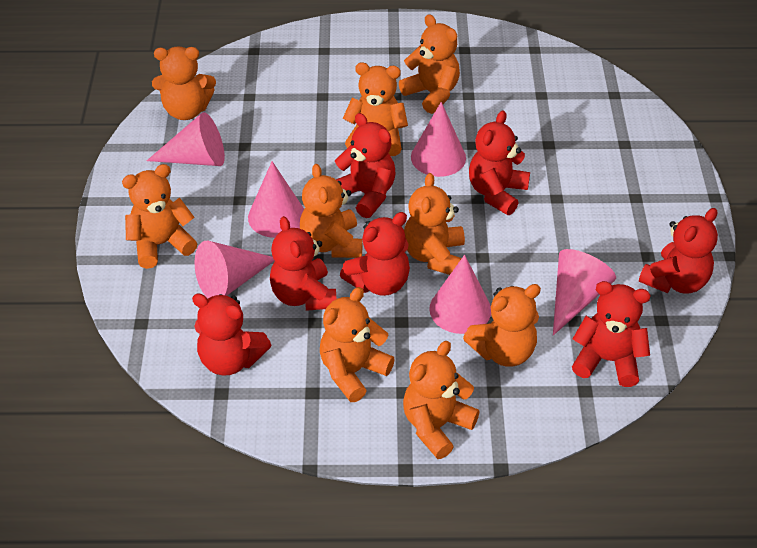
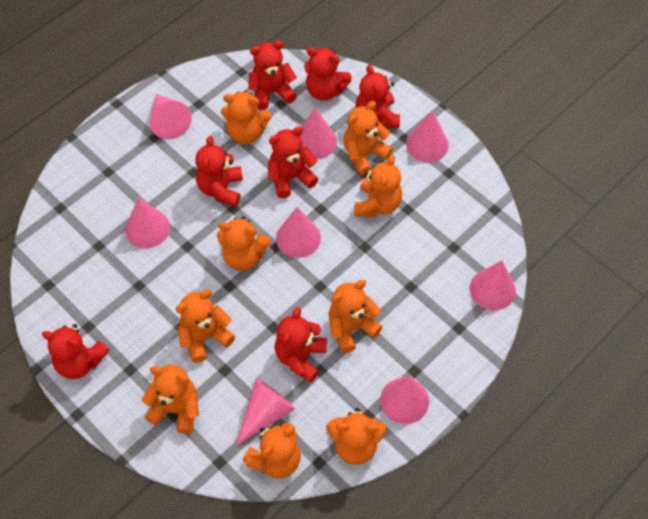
pink cone: 6 -> 8

